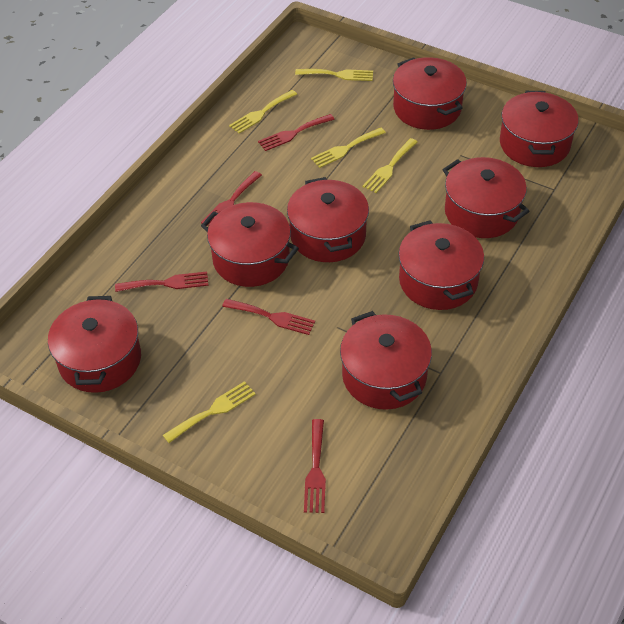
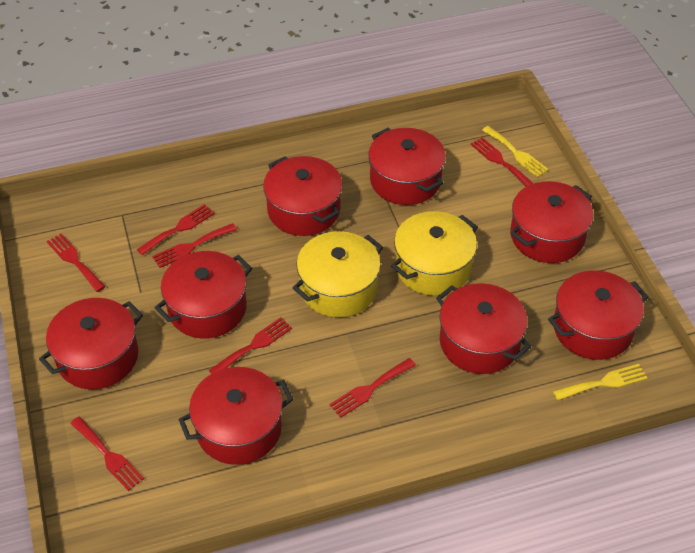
red fork: 5 -> 7
yellow fork: 5 -> 2
yellow pot: 0 -> 2

